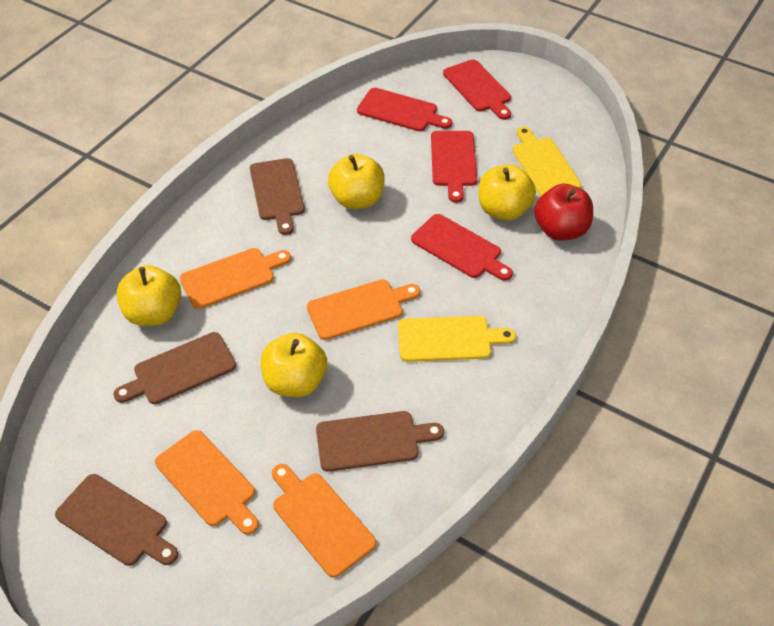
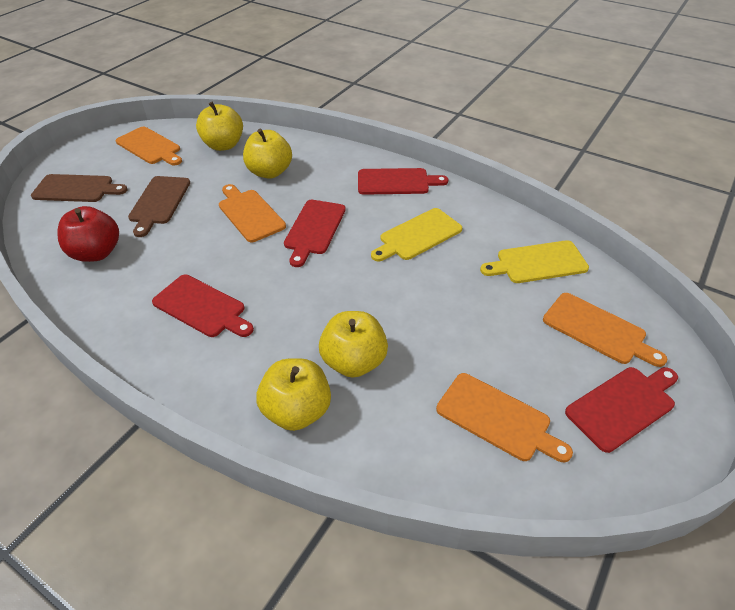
brown cutting board: 4 -> 2

